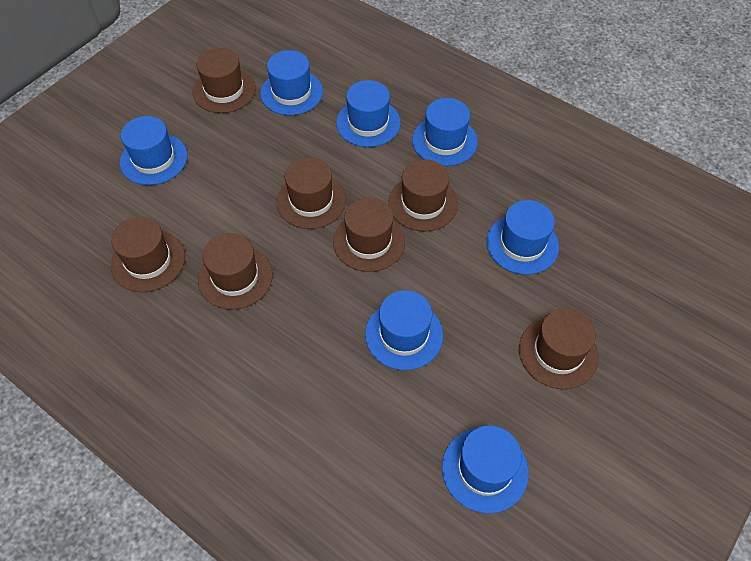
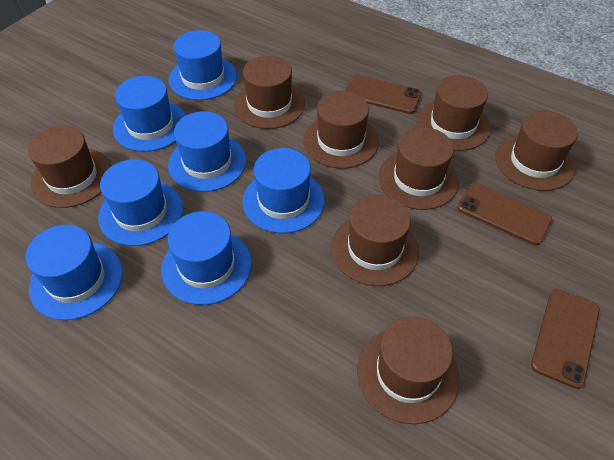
brown hat: 7 -> 8
brown phone: 0 -> 3

